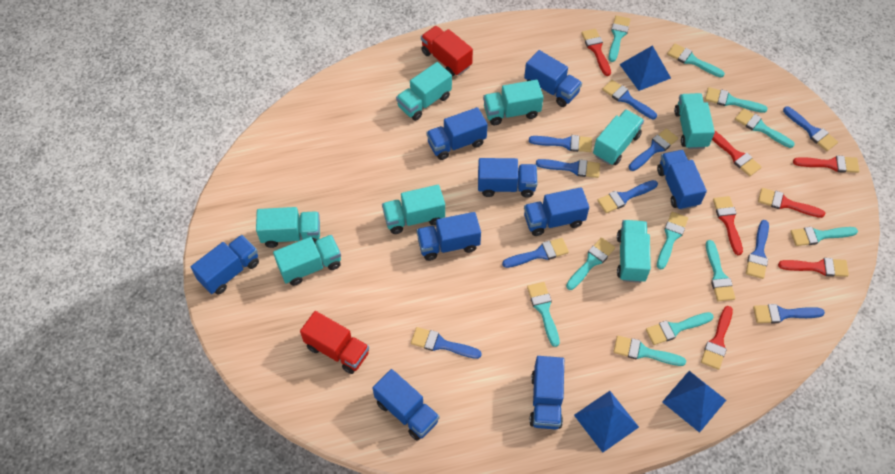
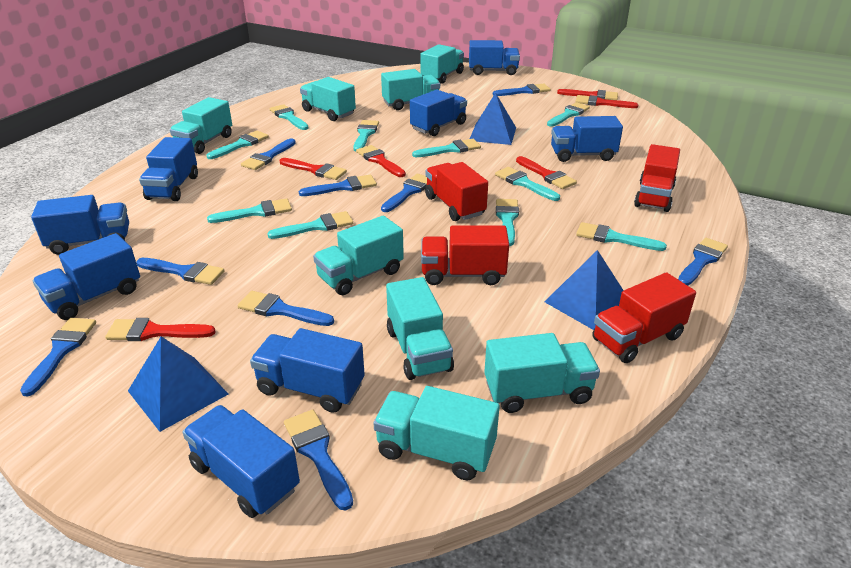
blue brush: 10 -> 9
blue truck: 9 -> 8
red brush: 7 -> 6
red truck: 2 -> 4
turquoise brush: 11 -> 10

